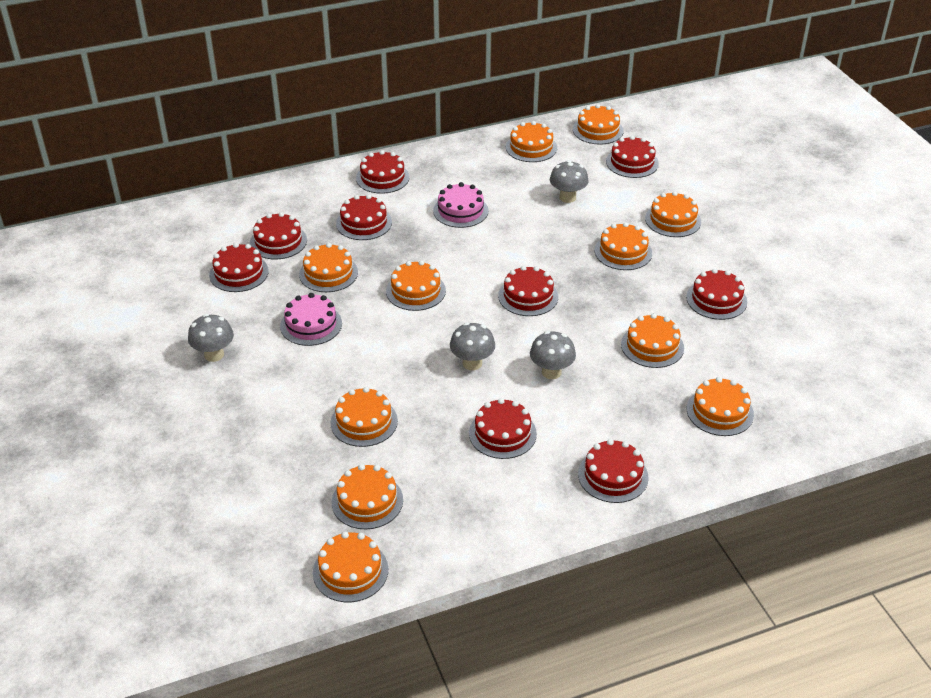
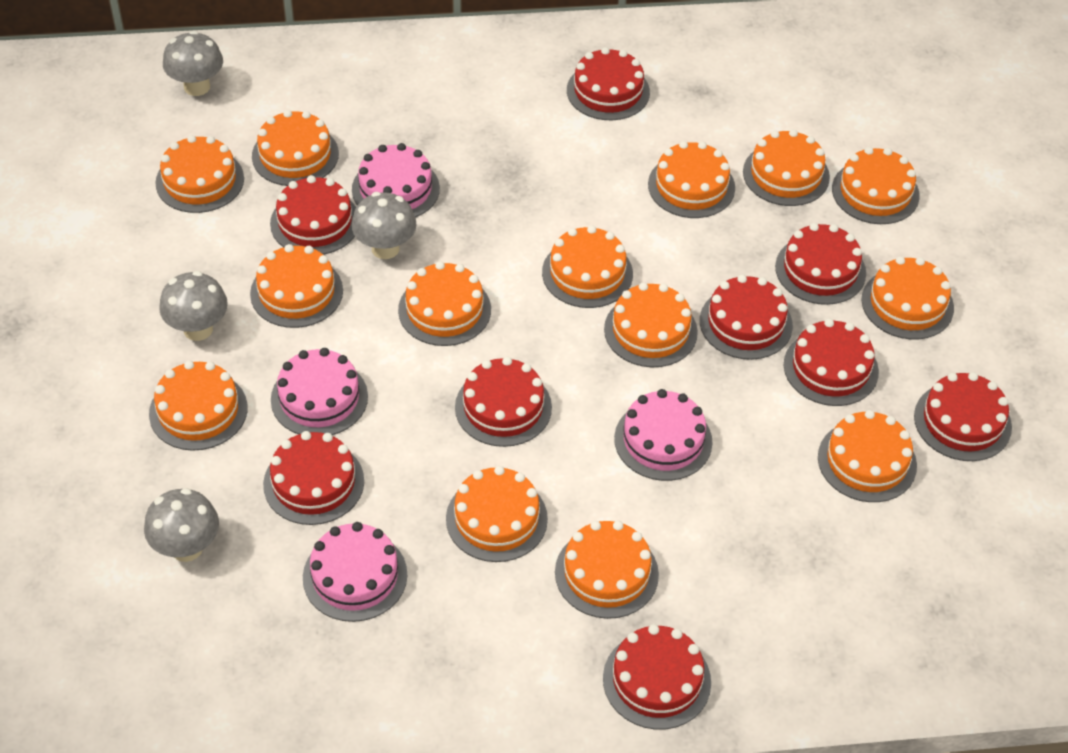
orange cake: 11 -> 14
pink cake: 2 -> 4

